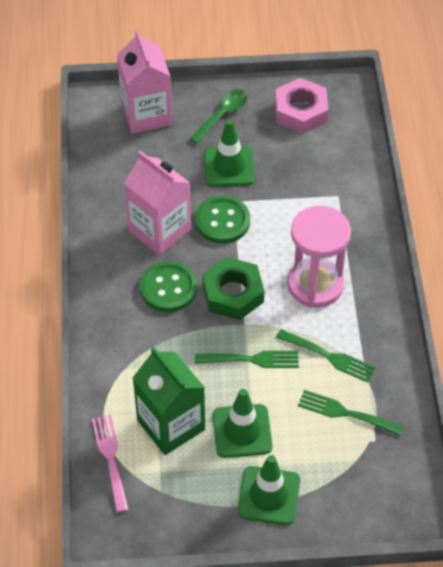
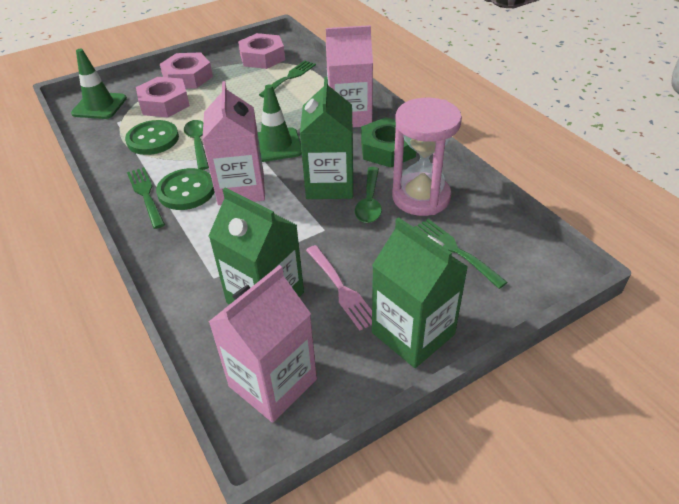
green carton: 1 -> 3
green spoon: 1 -> 2
green traffic cone: 3 -> 2
pink carton: 2 -> 3
pink nut: 1 -> 3

